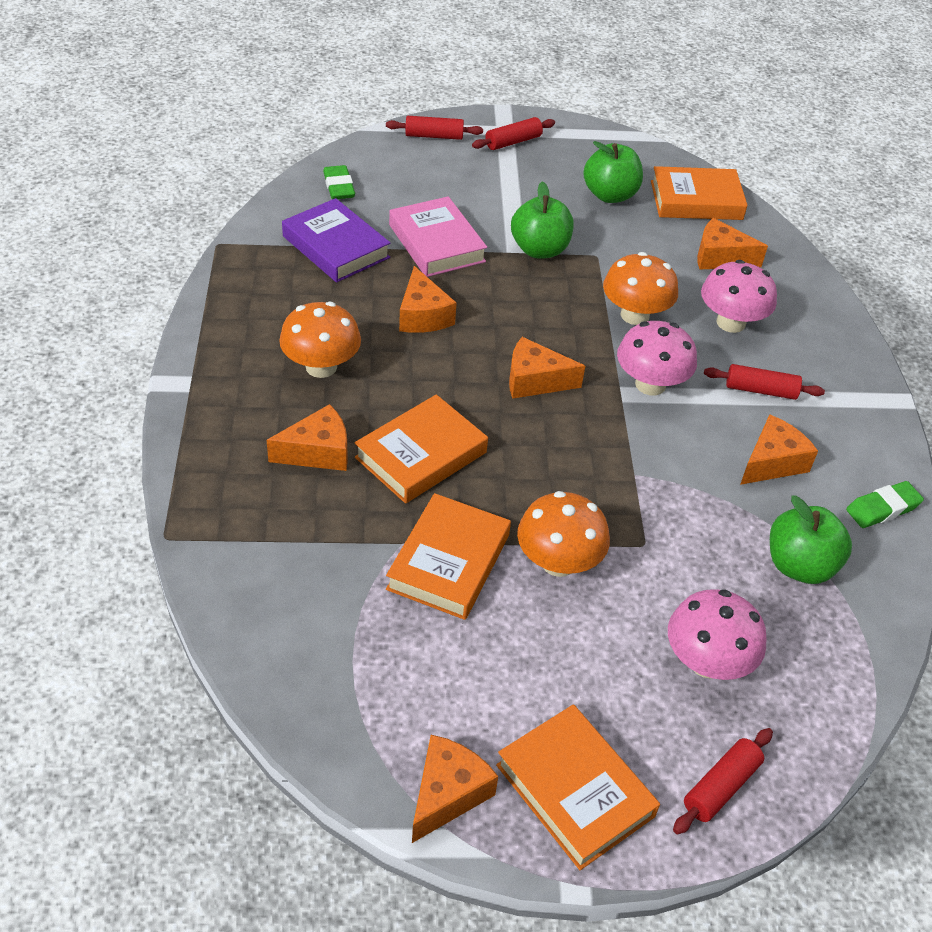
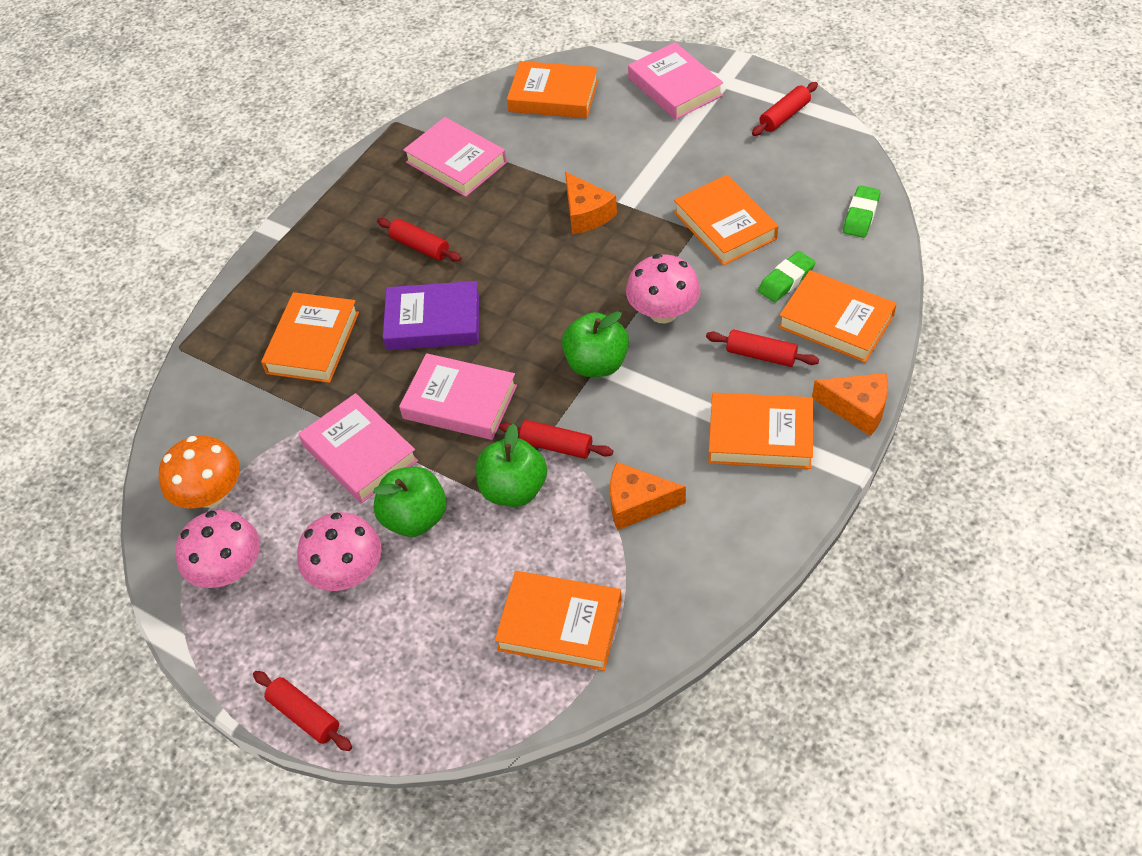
orange book: 4 -> 6
orange cheese: 6 -> 3
orange mushroom: 3 -> 1
pink book: 1 -> 4
red rolling pin: 4 -> 5

